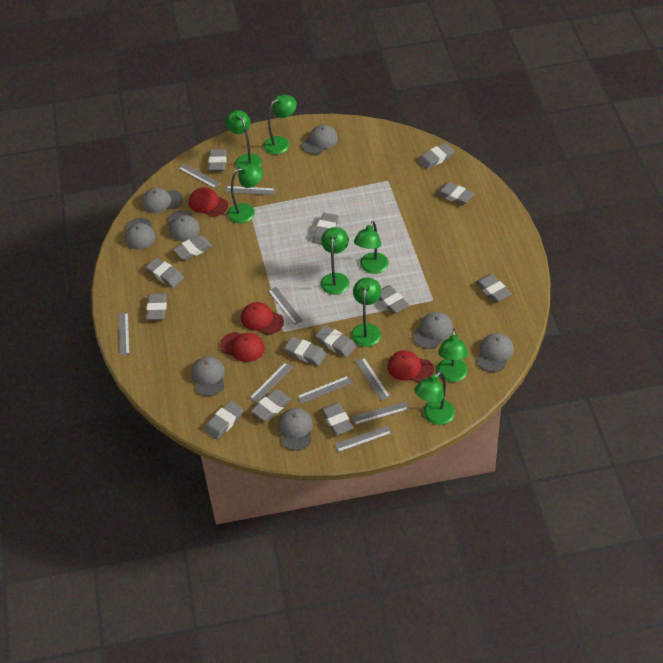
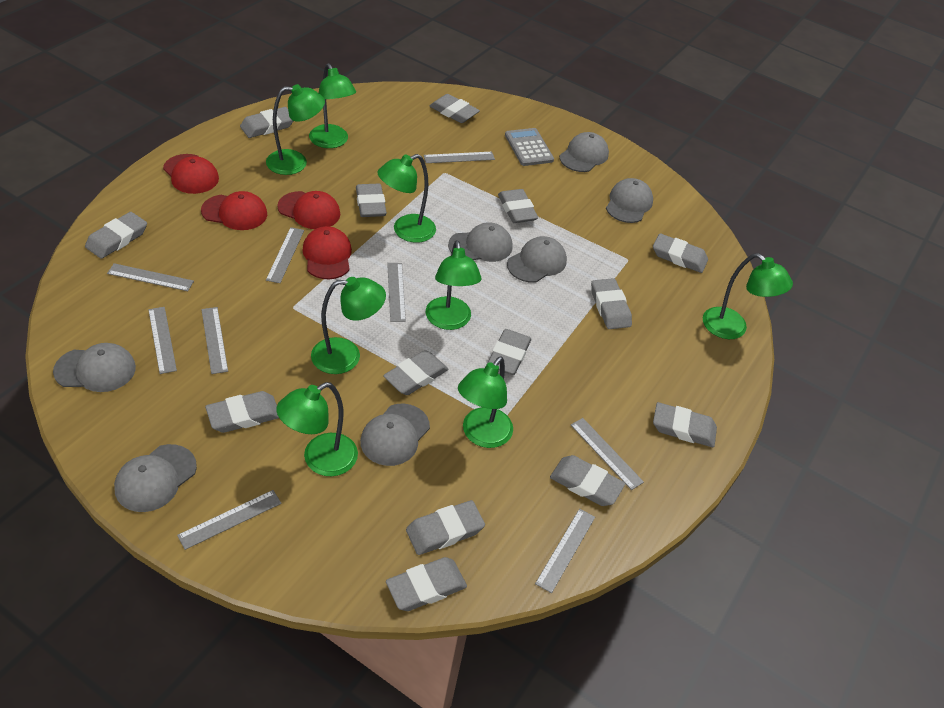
grey calculator: 0 -> 1
grey cap: 8 -> 7

